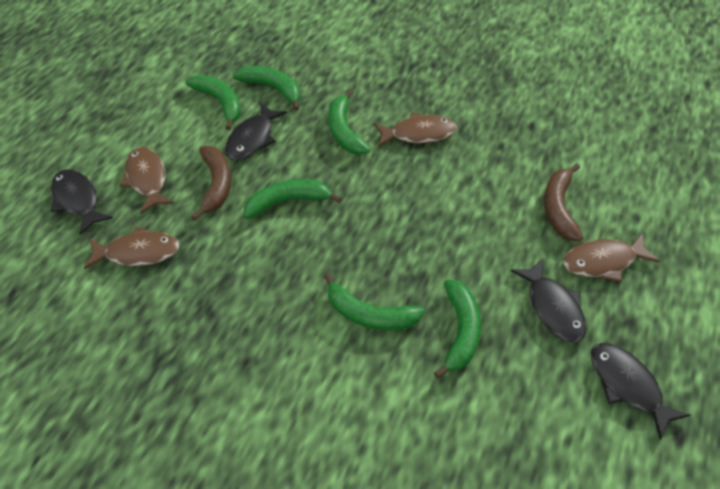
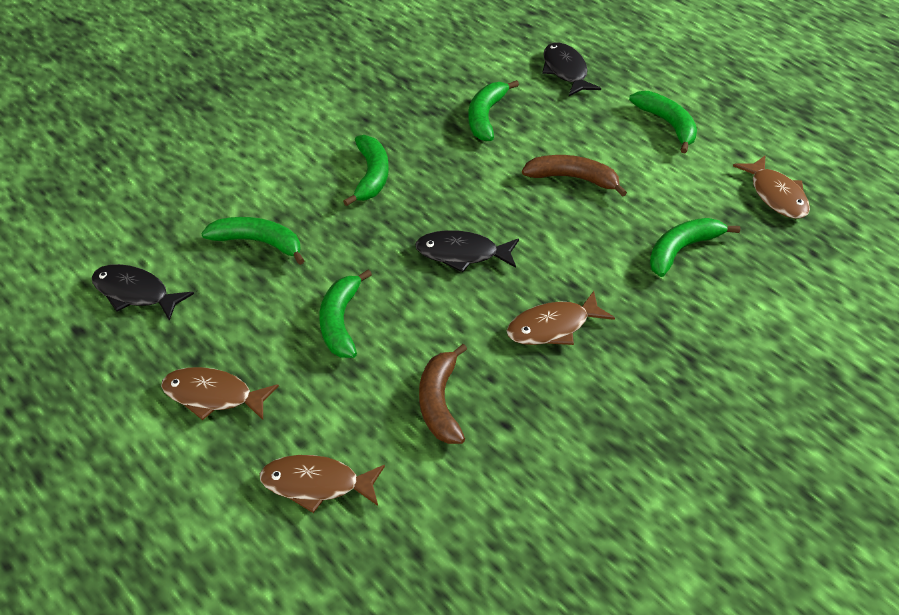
black fish: 4 -> 3

